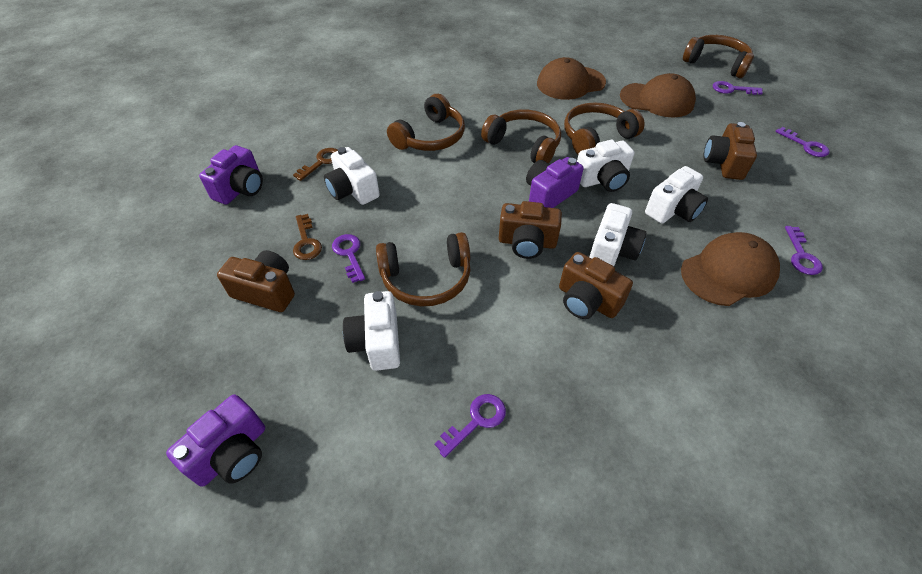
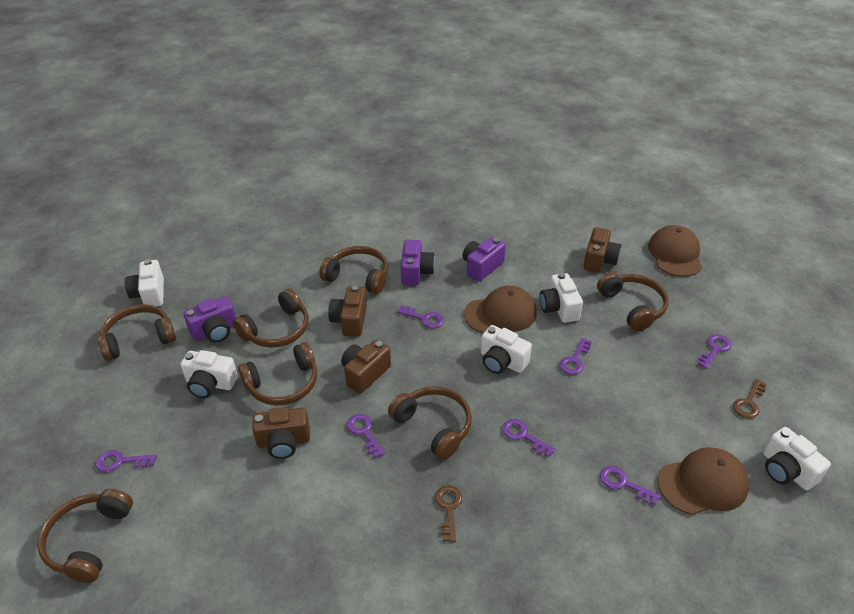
brown headphones: 5 -> 7
purple key: 5 -> 7

